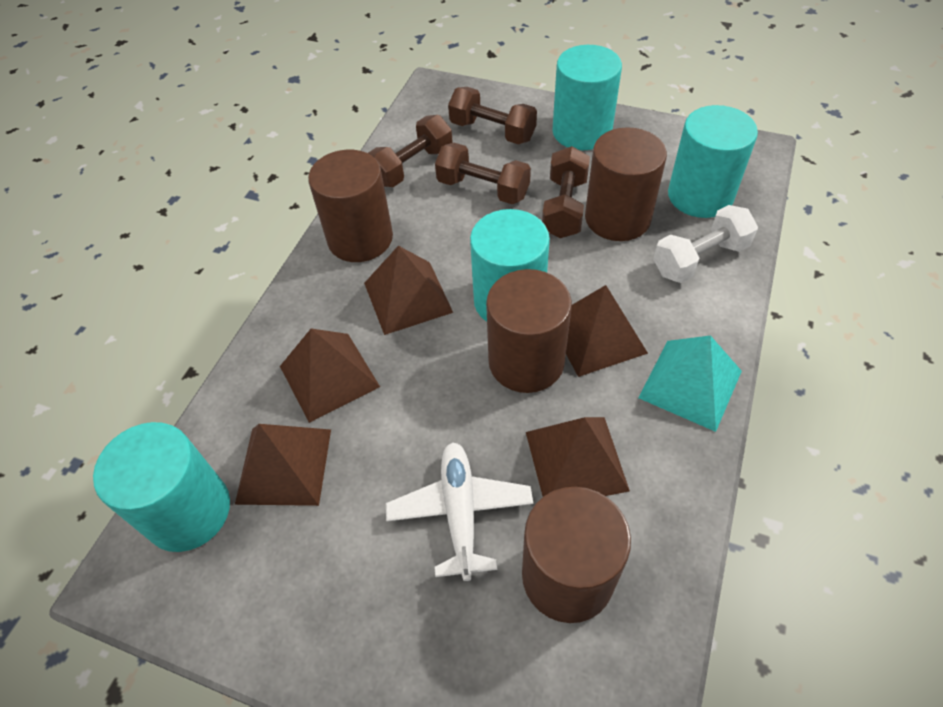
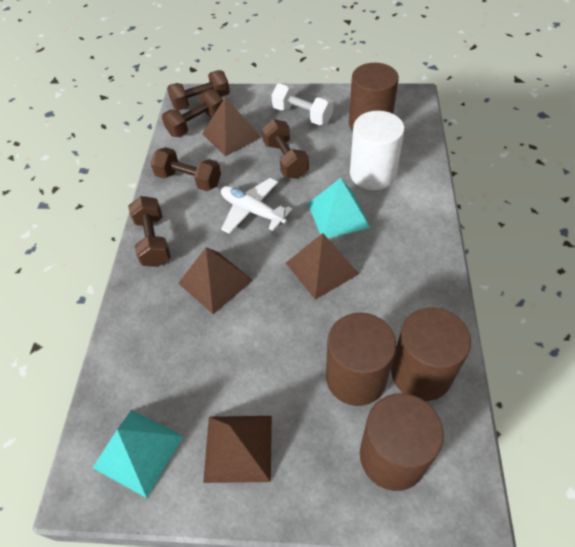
brown dumbbell: 4 -> 5
brown pyramid: 5 -> 4
turquoise cylinder: 4 -> 0
turquoise pyramid: 1 -> 2
white cylinder: 0 -> 1

